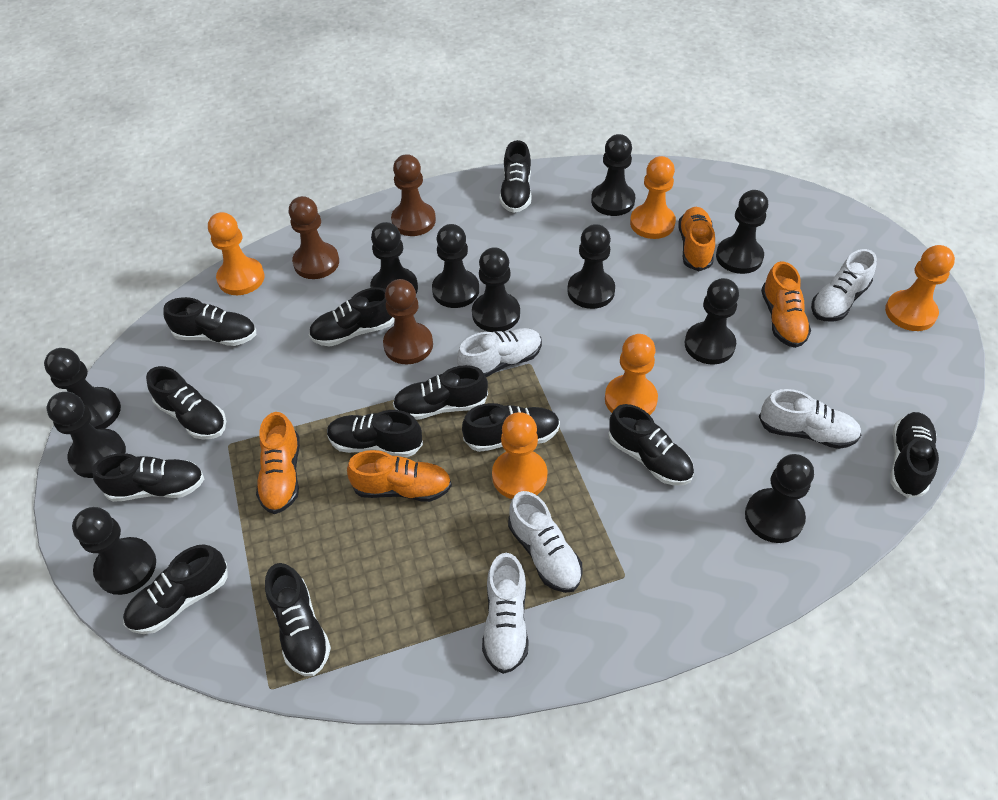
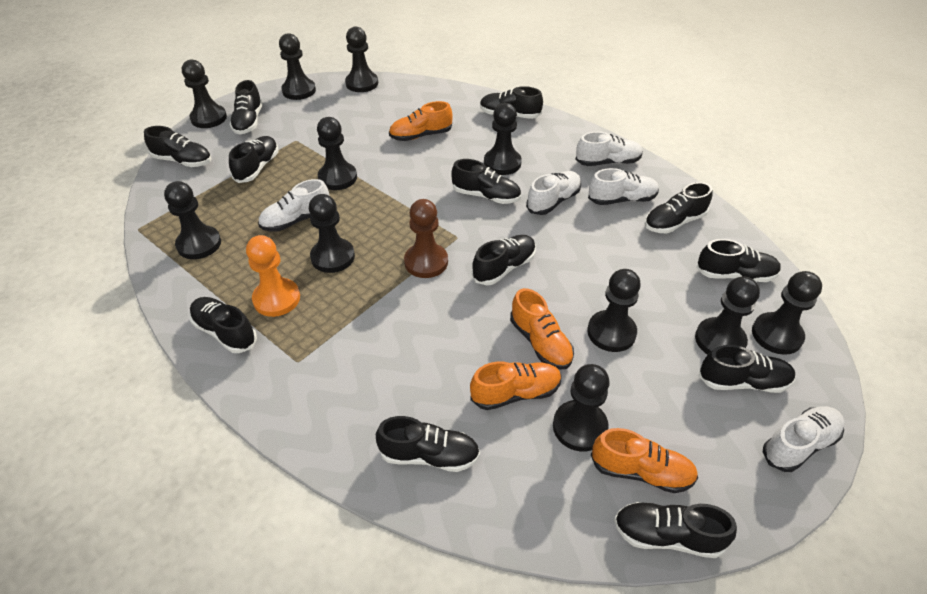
brown pawn: 3 -> 1
orange pawn: 5 -> 1

